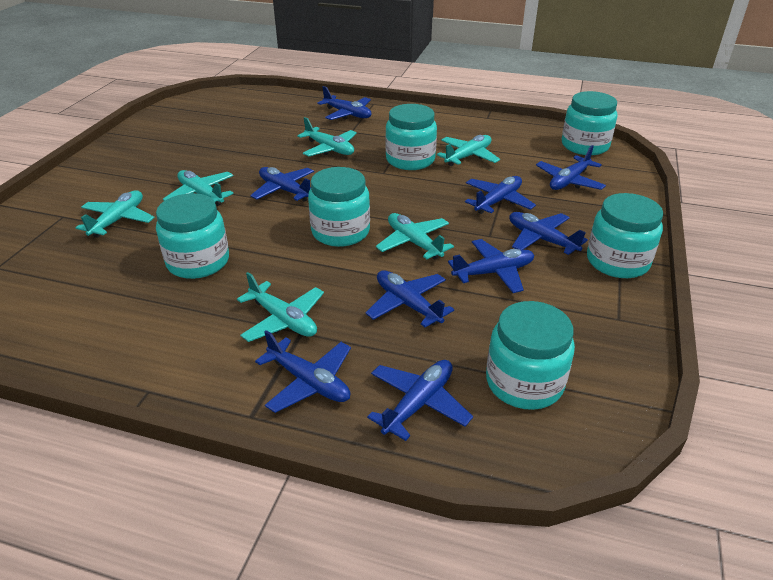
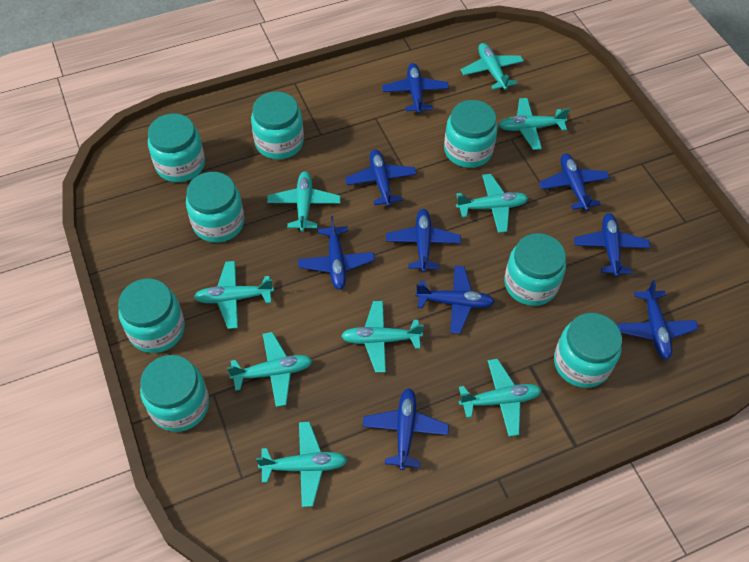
turquoise jar: 6 -> 8
turquoise plane: 6 -> 9

